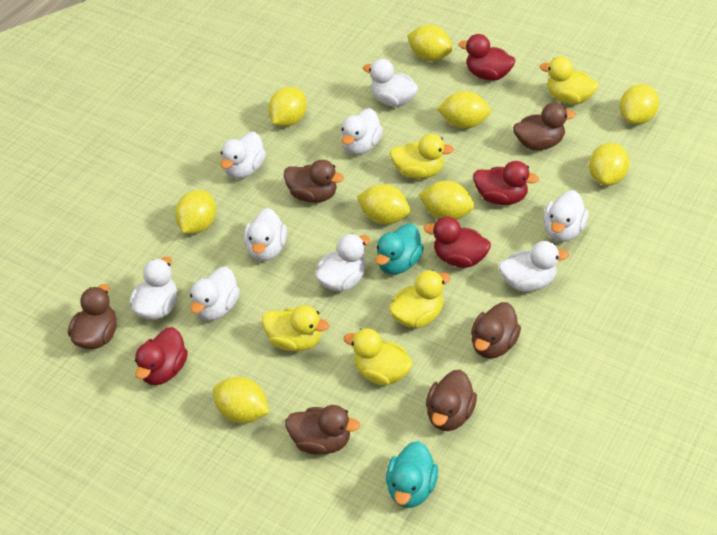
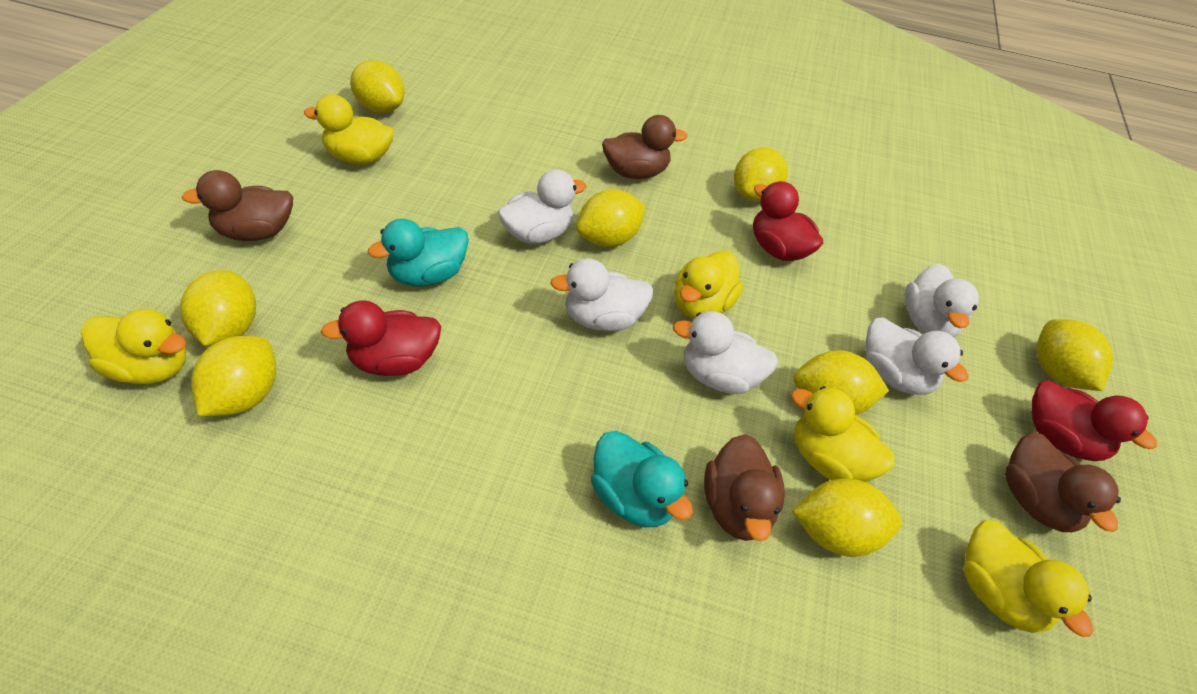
brown duck: 6 -> 4
red duck: 4 -> 3
white duck: 9 -> 5
yellow lemon: 9 -> 8

